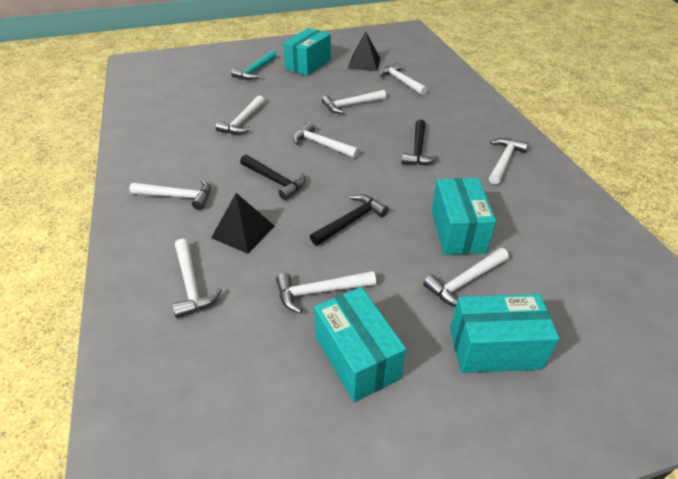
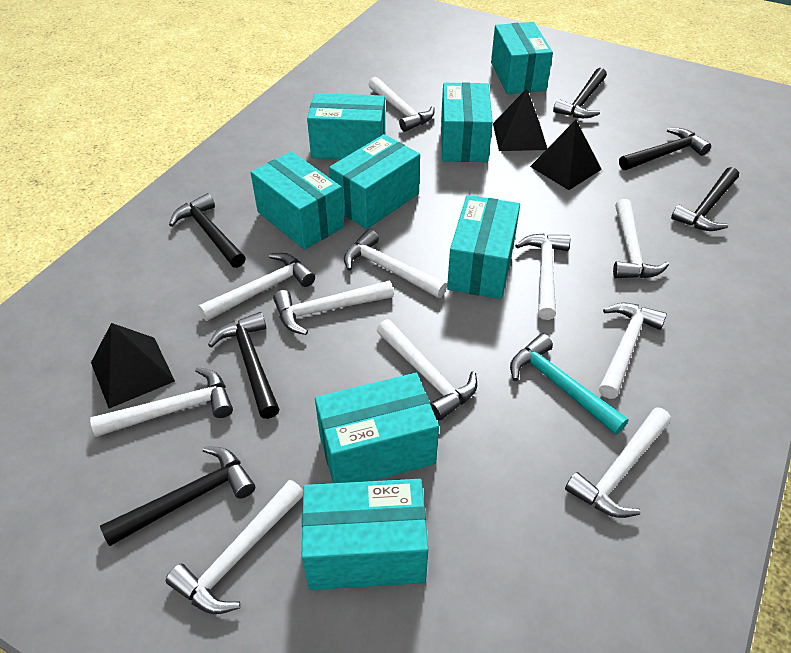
black hammer: 3 -> 6
black pyramid: 2 -> 3
turquoise box: 4 -> 8
white hammer: 9 -> 11

